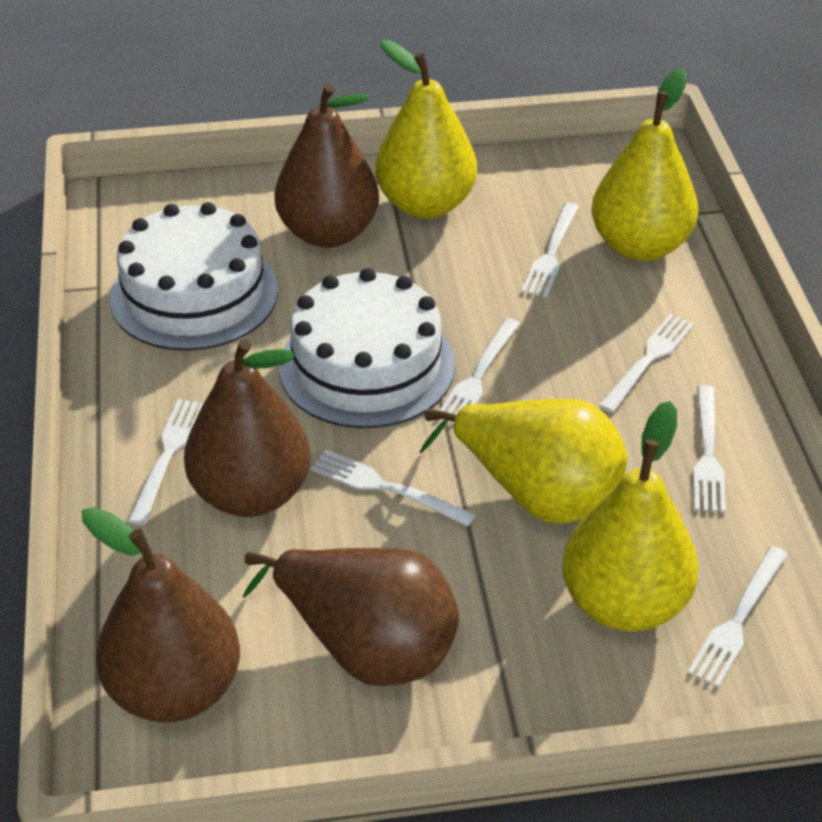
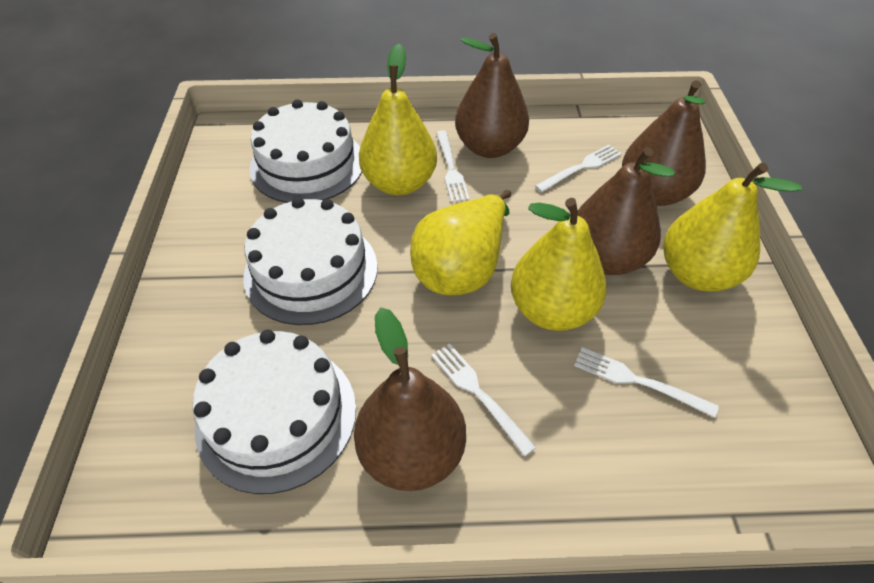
white cake: 2 -> 3
white fork: 7 -> 4

